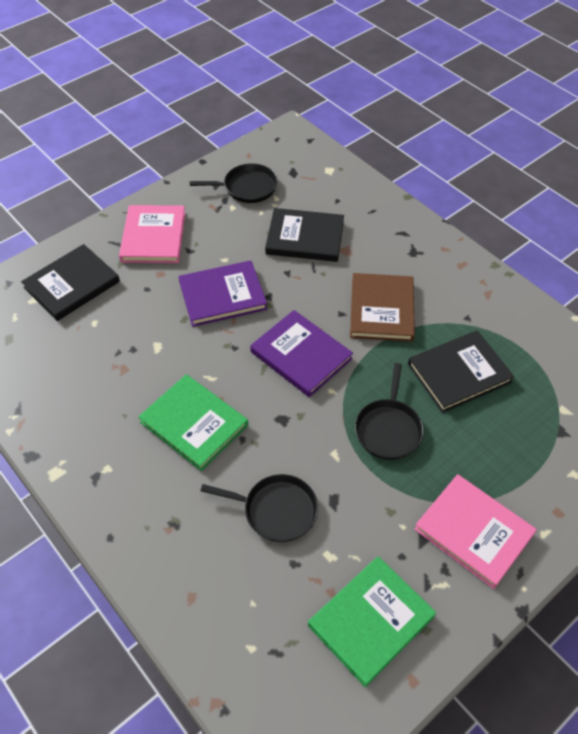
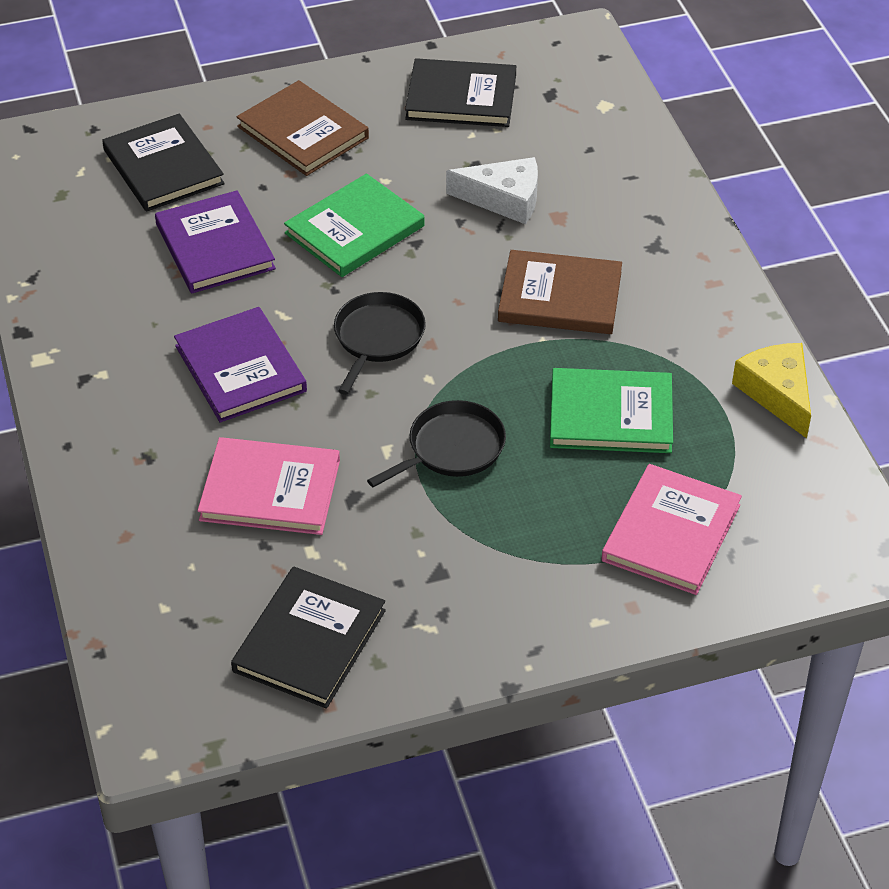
black pan: 3 -> 2
brown book: 1 -> 2
white cheese: 0 -> 1
yellow cheese: 0 -> 1

